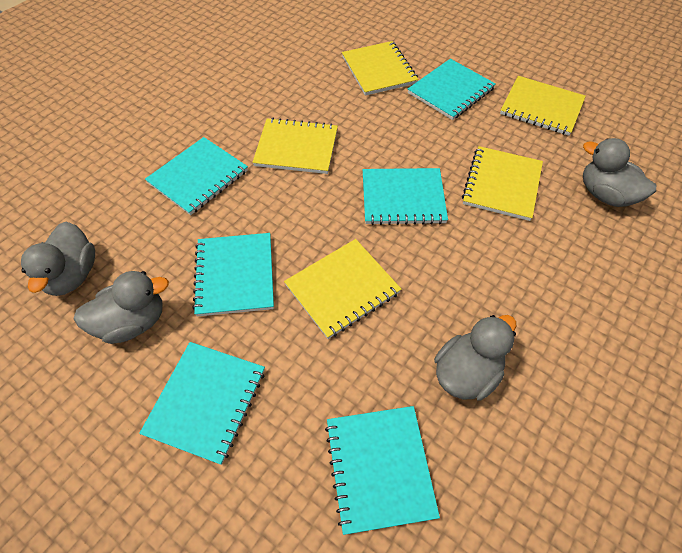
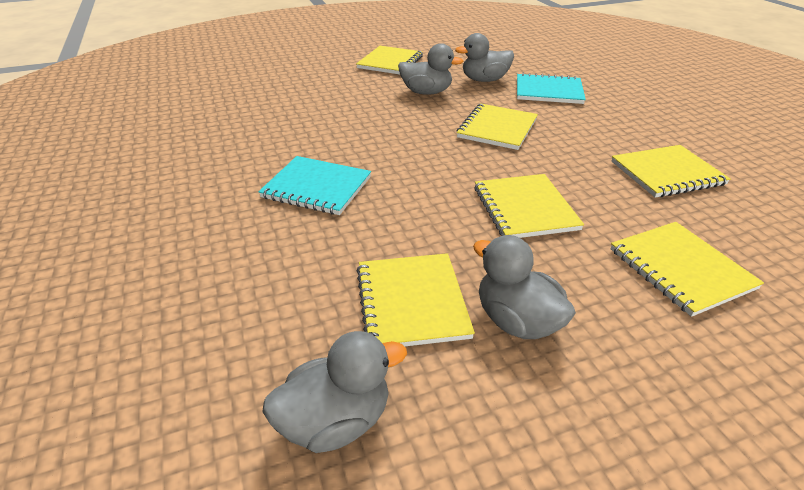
turquoise notebook: 6 -> 2
yellow notebook: 5 -> 6

